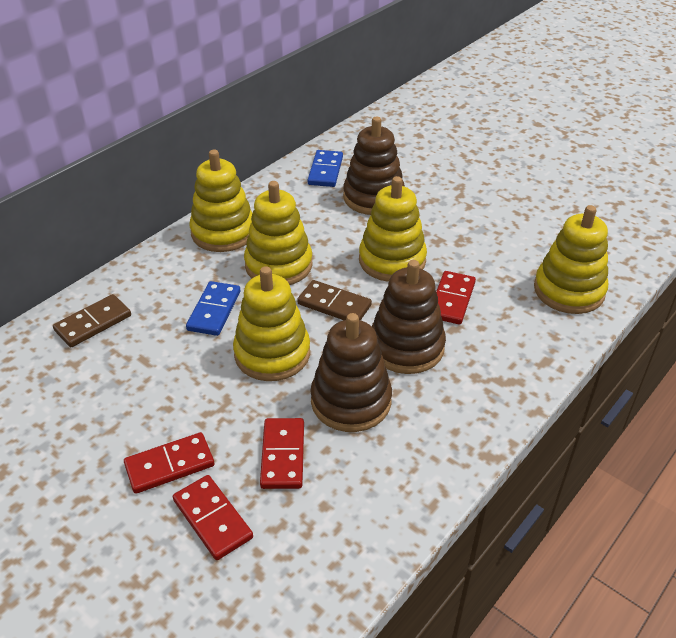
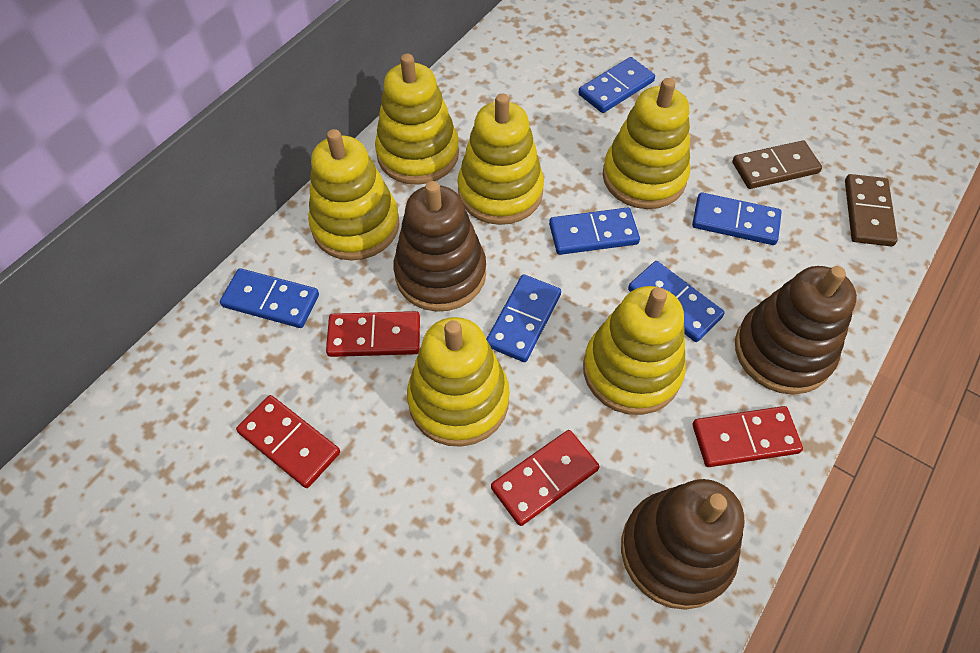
blue domino: 2 -> 6
yellow stacking toy: 5 -> 6

